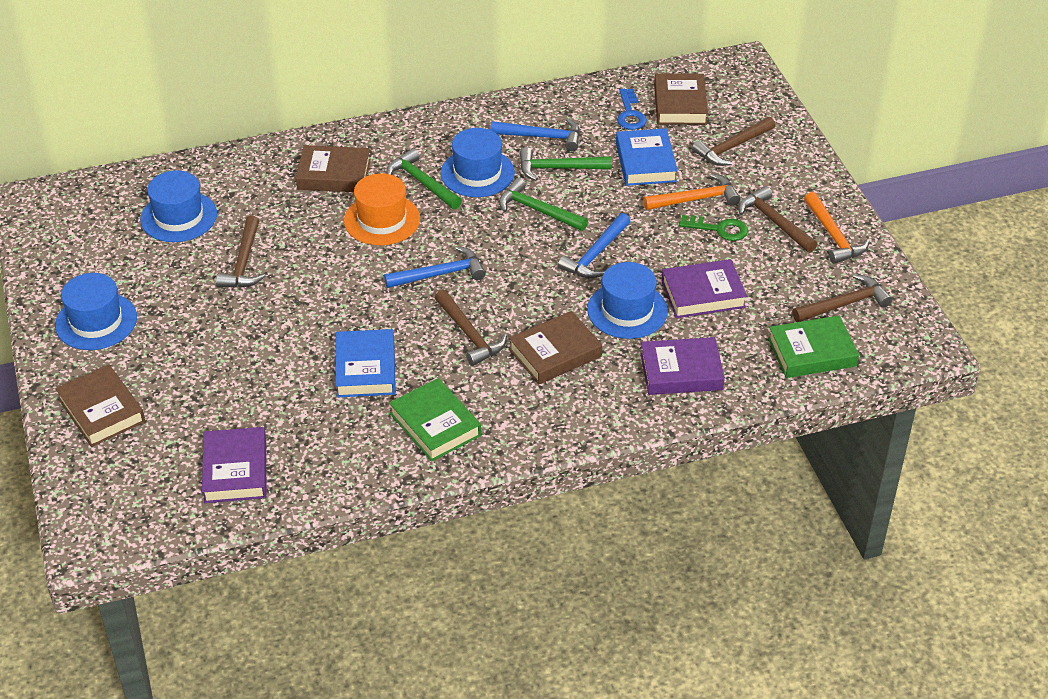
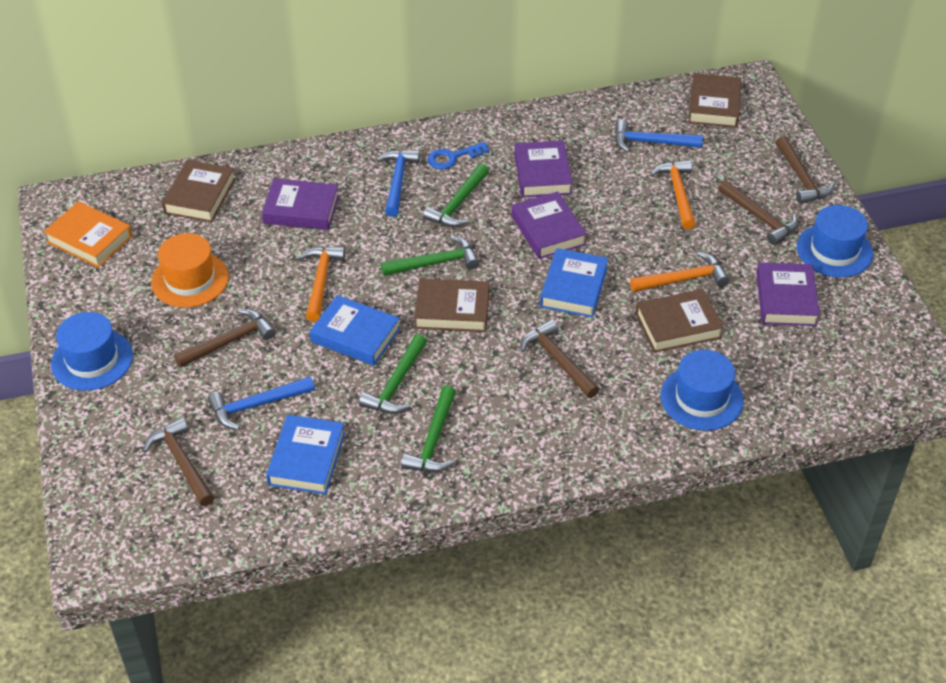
blue book: 2 -> 3
blue hat: 4 -> 3
green book: 2 -> 0
green hammer: 3 -> 4
green key: 1 -> 0
orange book: 0 -> 1
orange hammer: 2 -> 3
purple book: 3 -> 4

